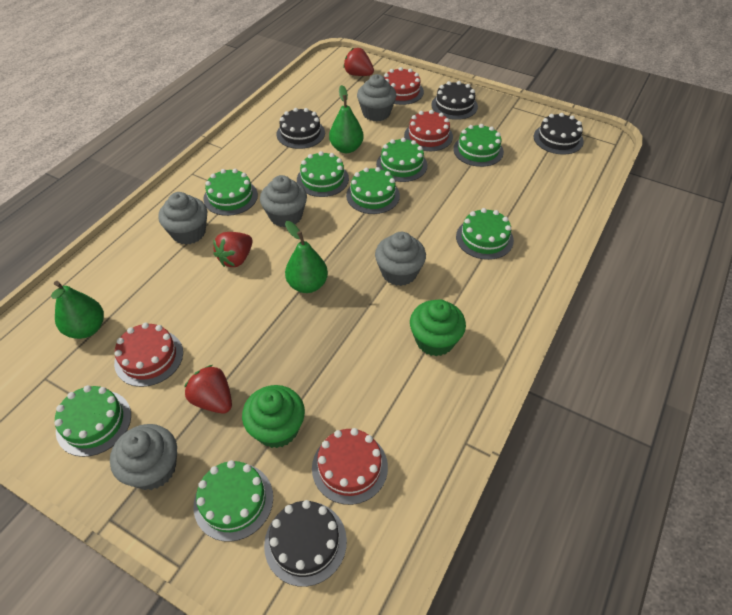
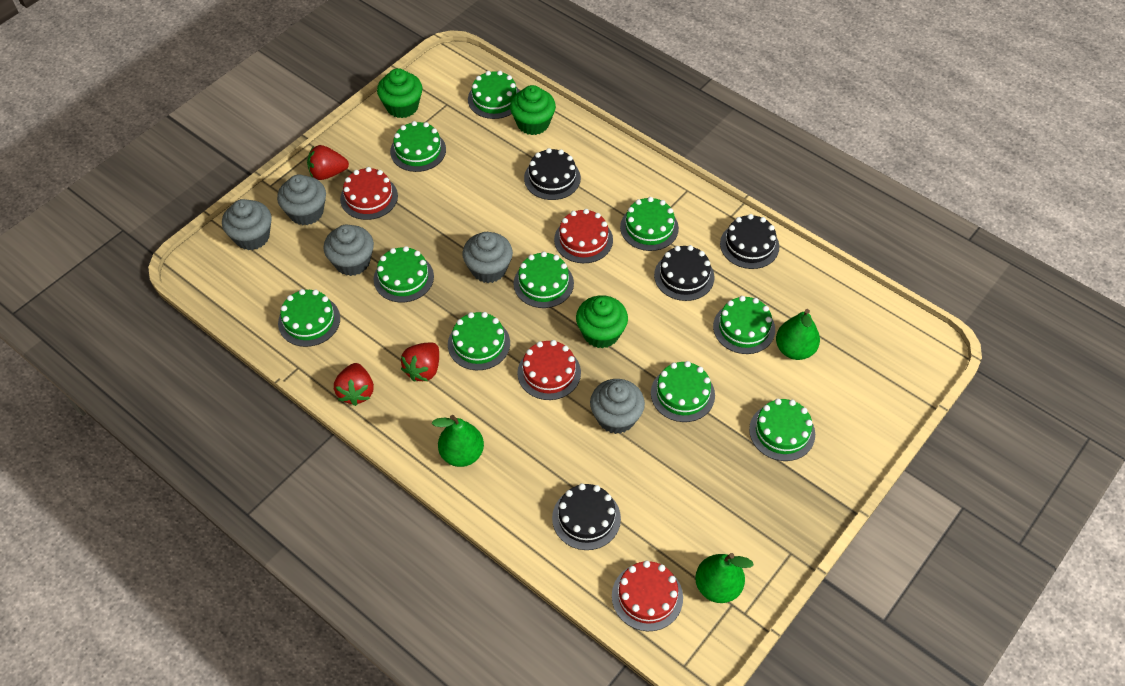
green cake: 8 -> 10
green cupcake: 2 -> 3

